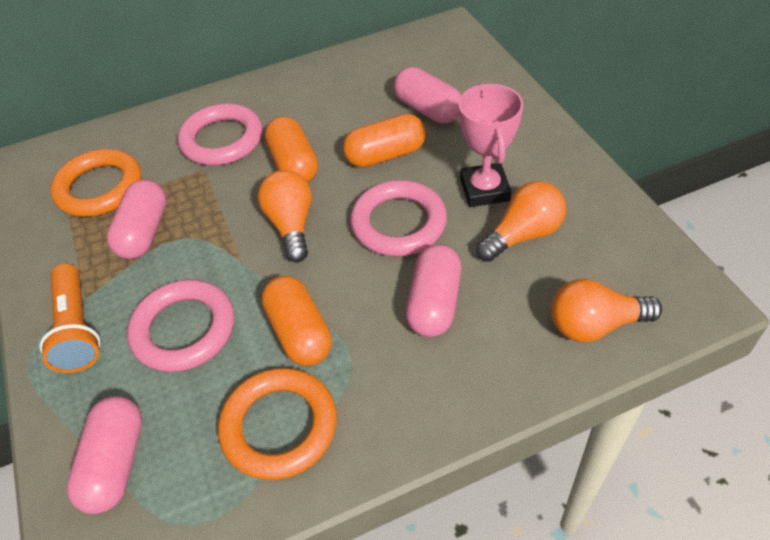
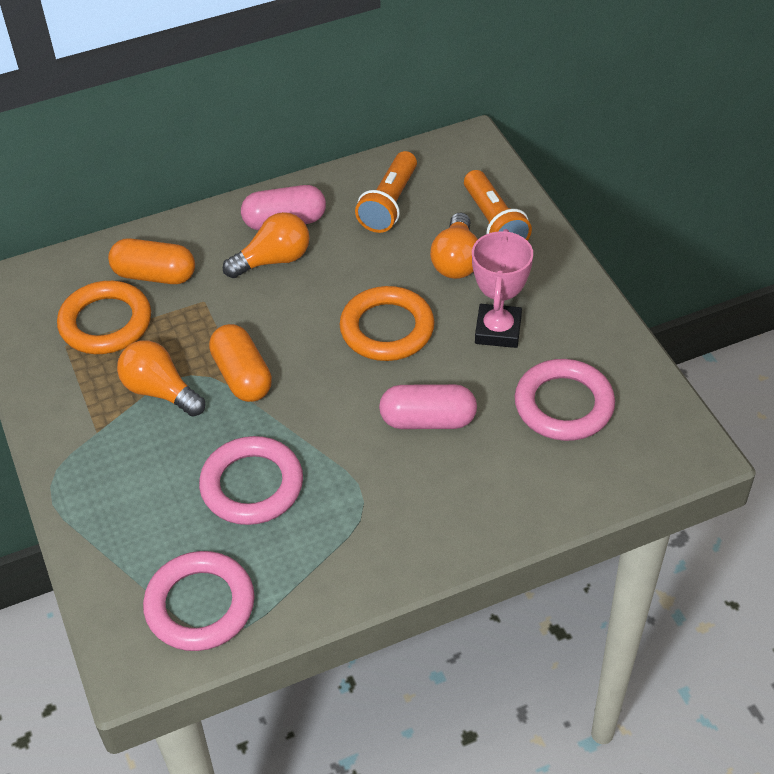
orange capsule: 3 -> 2
orange flashlight: 1 -> 2
pink capsule: 4 -> 2

